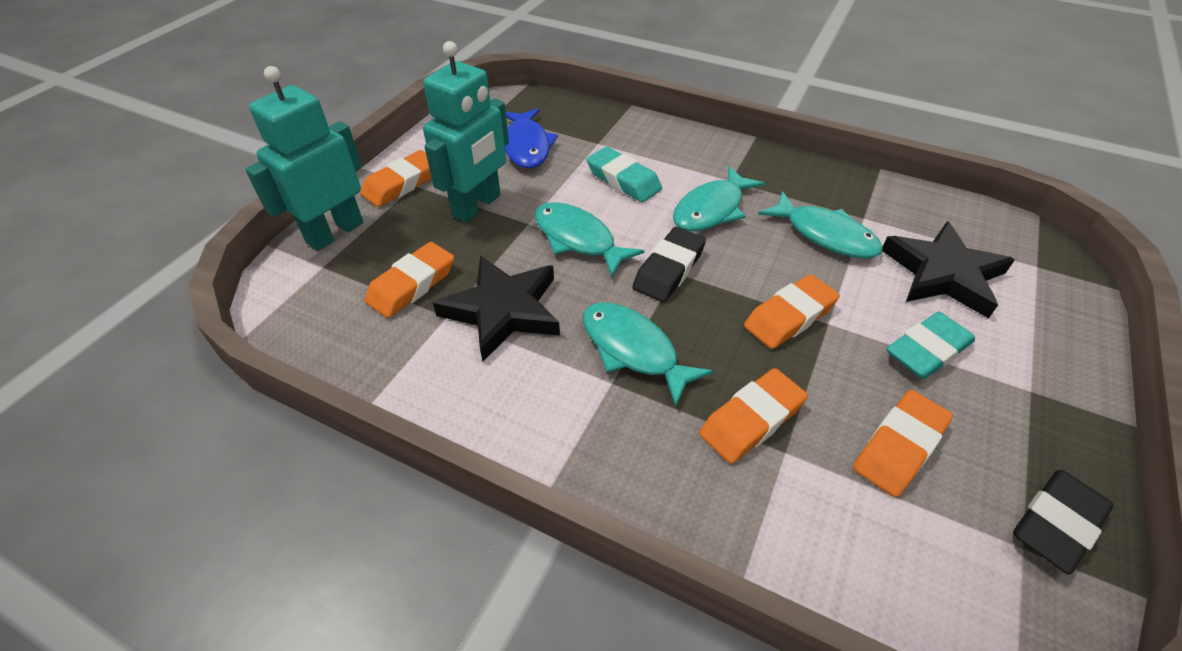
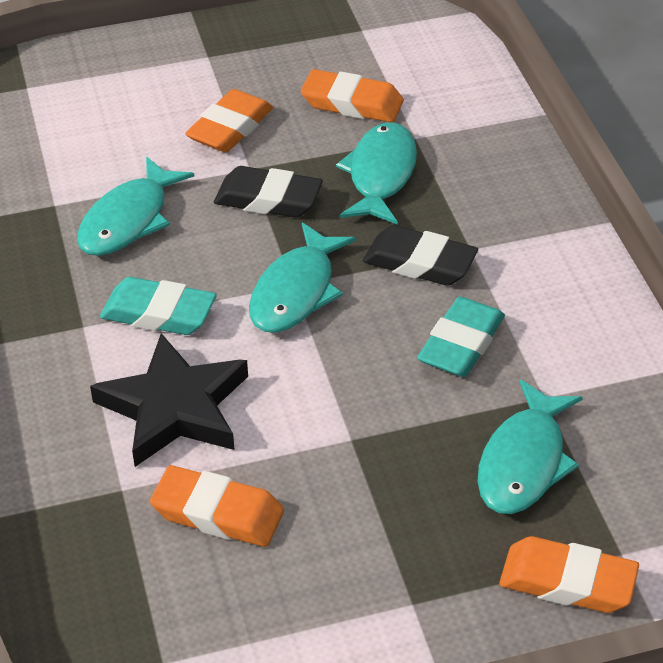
black star: 2 -> 1
blue fish: 1 -> 0
orange eraser: 5 -> 4
turquoise robot: 2 -> 0

